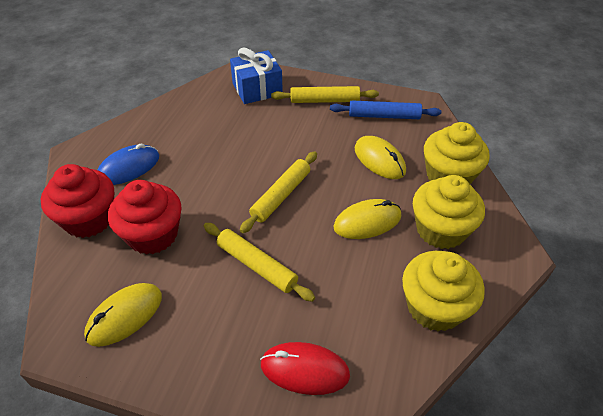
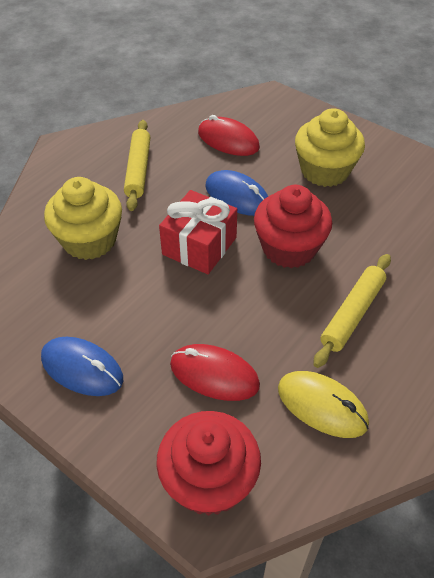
blue gift: 1 -> 0
blue mouse: 1 -> 2
blue rolling pin: 1 -> 0
red gift: 0 -> 1
red mouse: 1 -> 2
yellow cupcake: 3 -> 2
yellow mouse: 3 -> 1
yellow rolling pin: 3 -> 2

